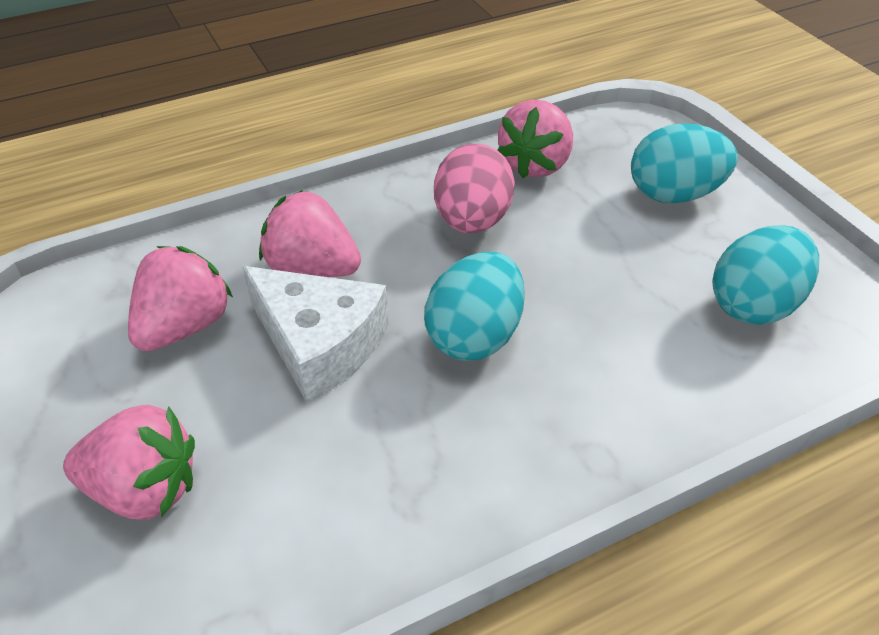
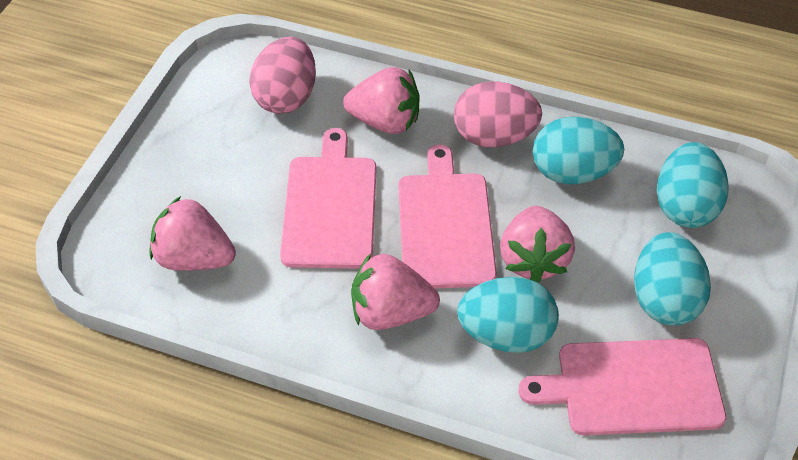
pink cutting board: 0 -> 3
pink egg: 1 -> 2
turquoise egg: 3 -> 4
white cheese: 1 -> 0

